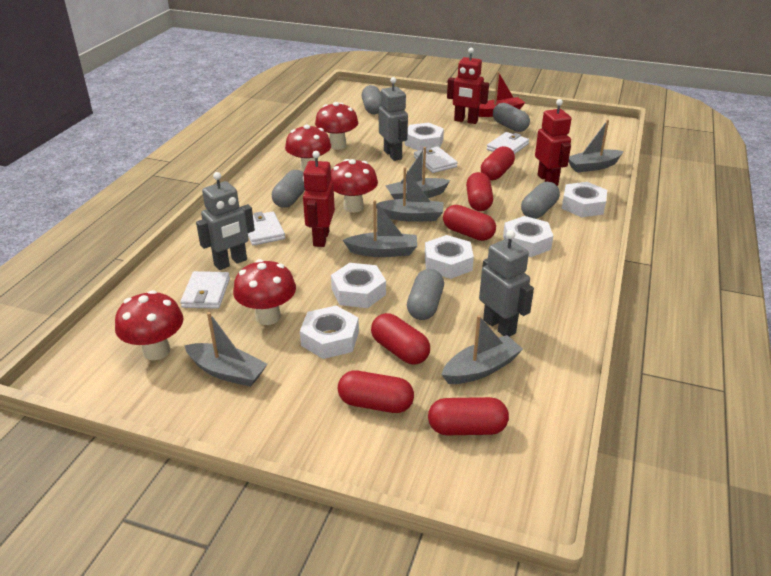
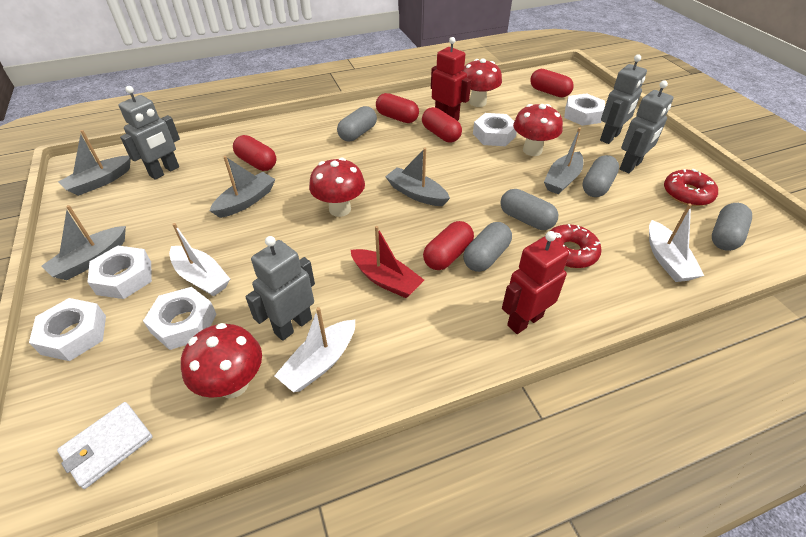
grey boat: 6 -> 5
grey robot: 3 -> 4
red capsule: 6 -> 5
red donut: 0 -> 2
red mushroom: 5 -> 4
red robot: 3 -> 2
white boat: 0 -> 3
white nut: 6 -> 5
white wallet: 4 -> 1

